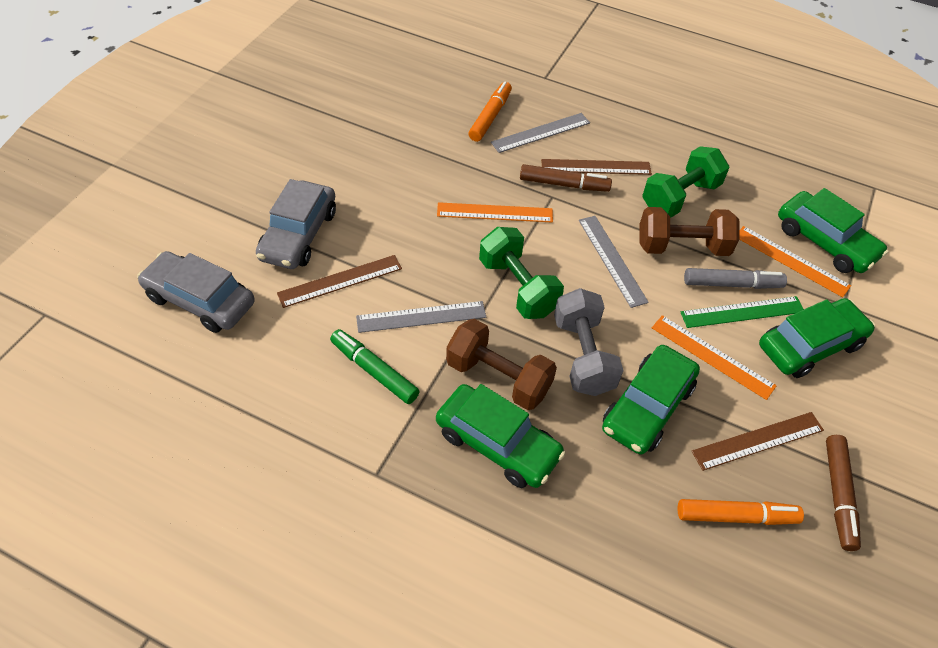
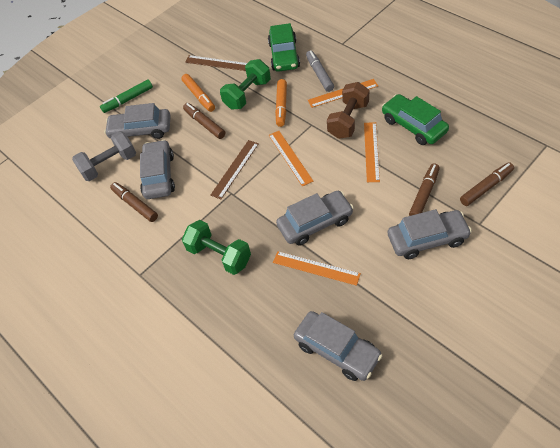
brown dumbbell: 2 -> 1
brown marker: 2 -> 4
brown ruler: 3 -> 2
green car: 4 -> 2
green ruler: 1 -> 0
grey car: 2 -> 5
grey ruler: 3 -> 0
orange ruler: 3 -> 4

